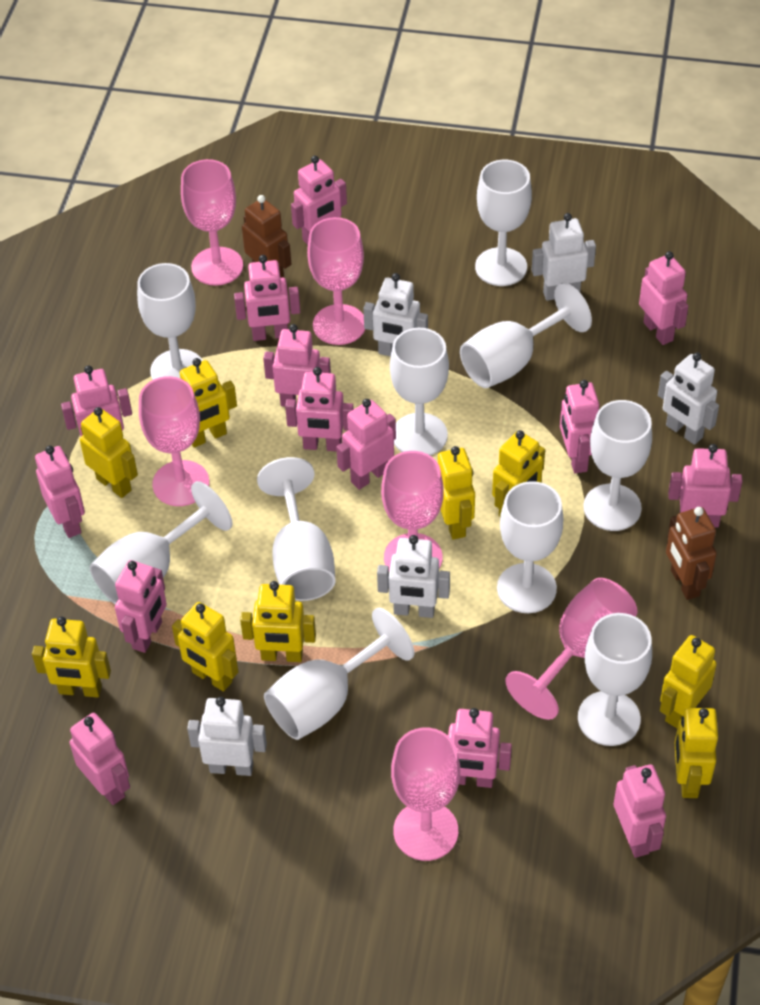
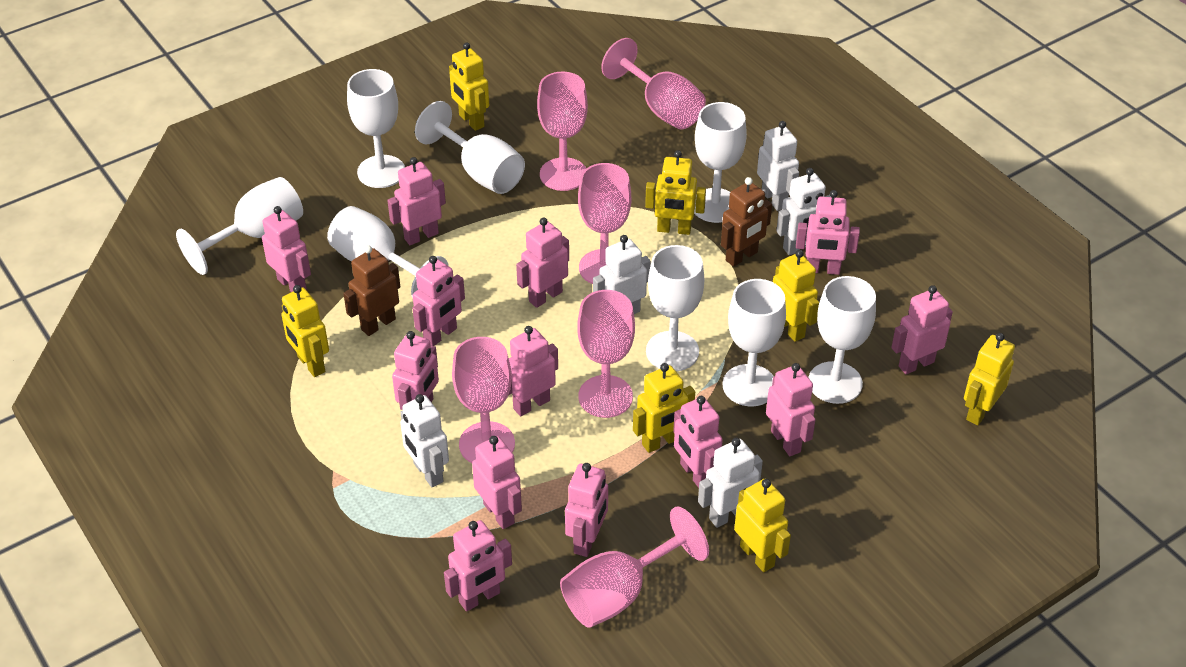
pink robot: 14 -> 13
white goblet: 10 -> 8
yellow robot: 9 -> 7

